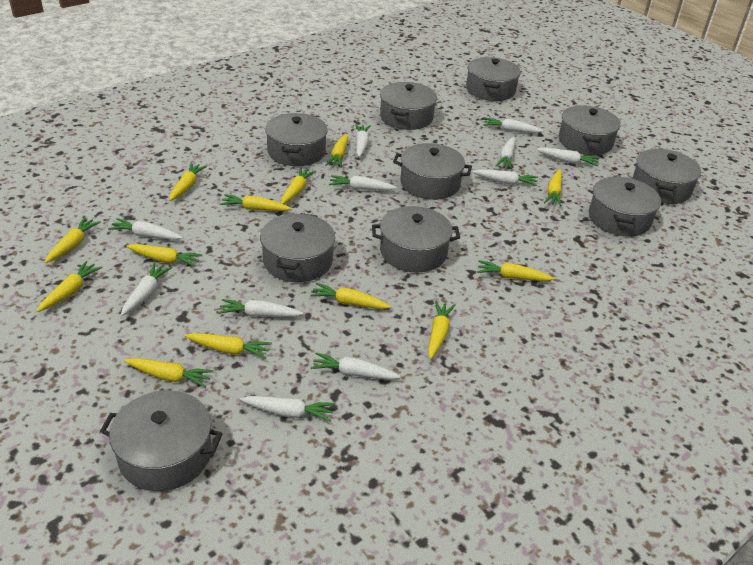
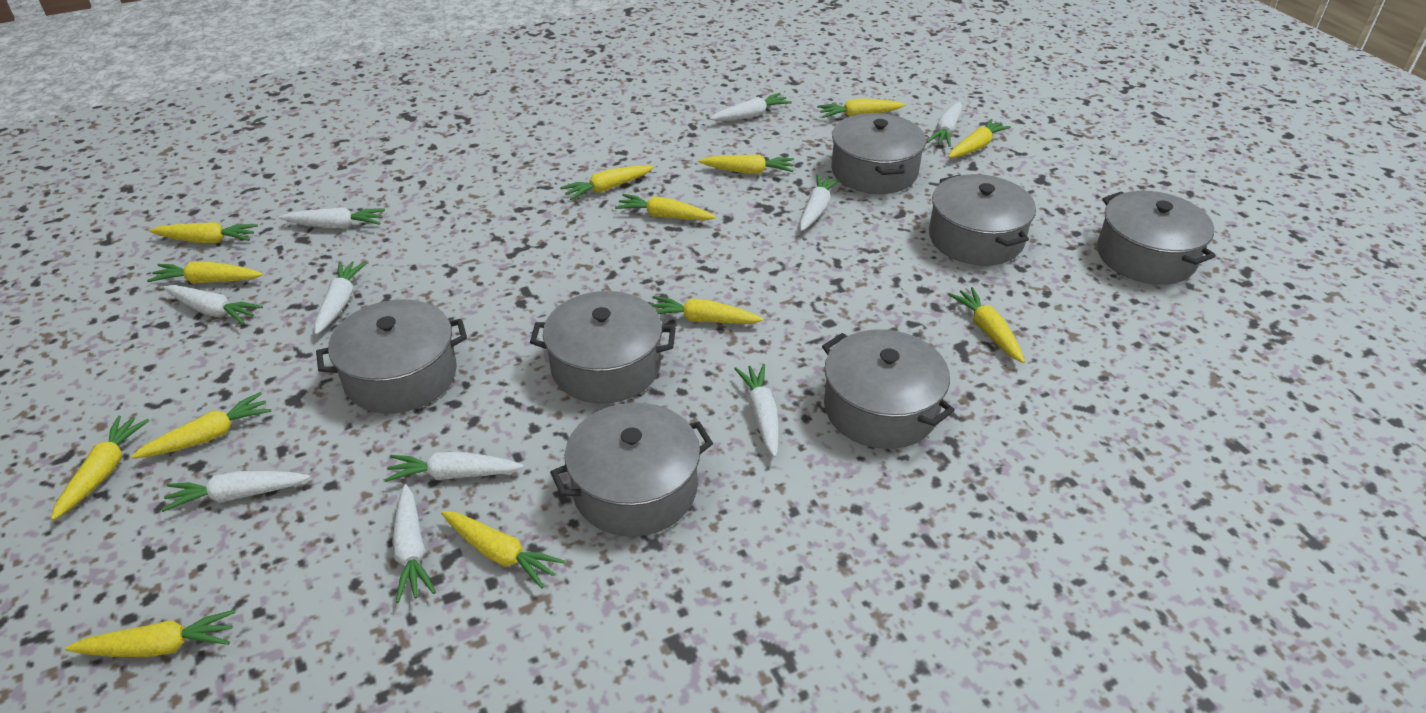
grey pot: 10 -> 7
white carrot: 11 -> 10

